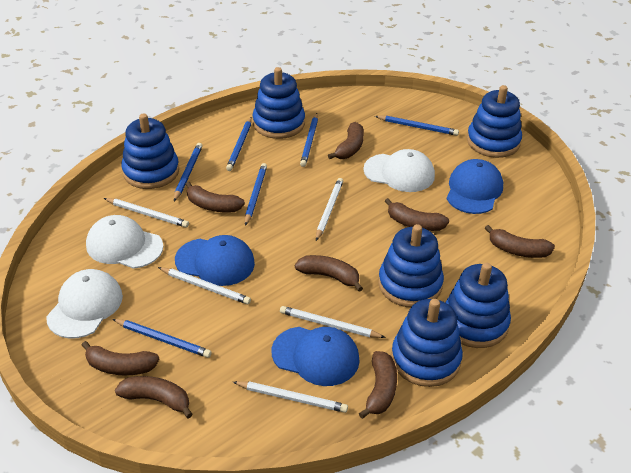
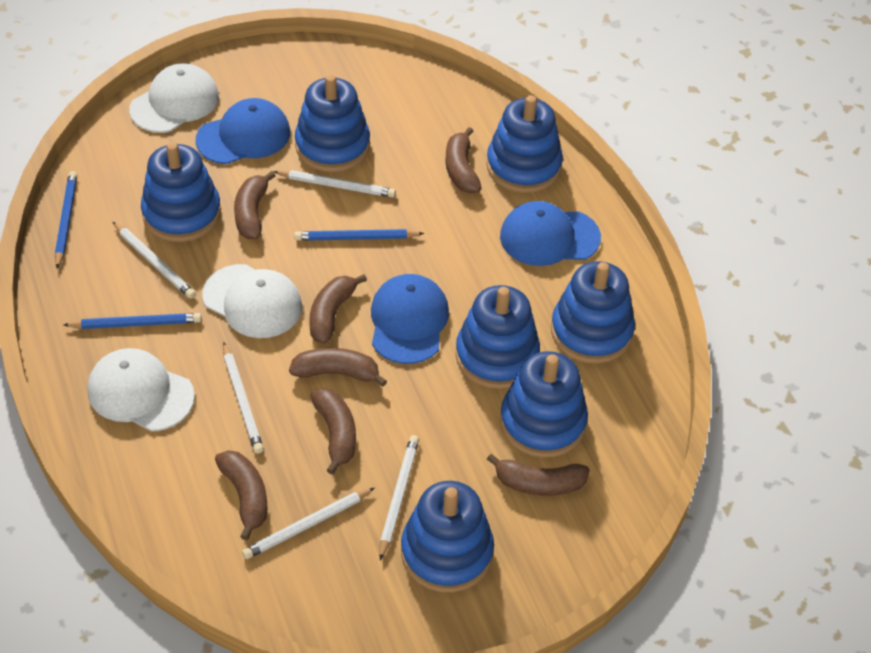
blue pencil: 6 -> 3
blue stacking toy: 6 -> 7
brown banana: 8 -> 7

